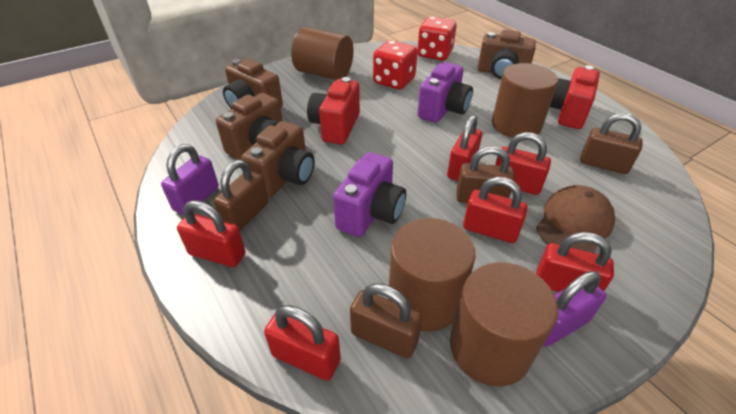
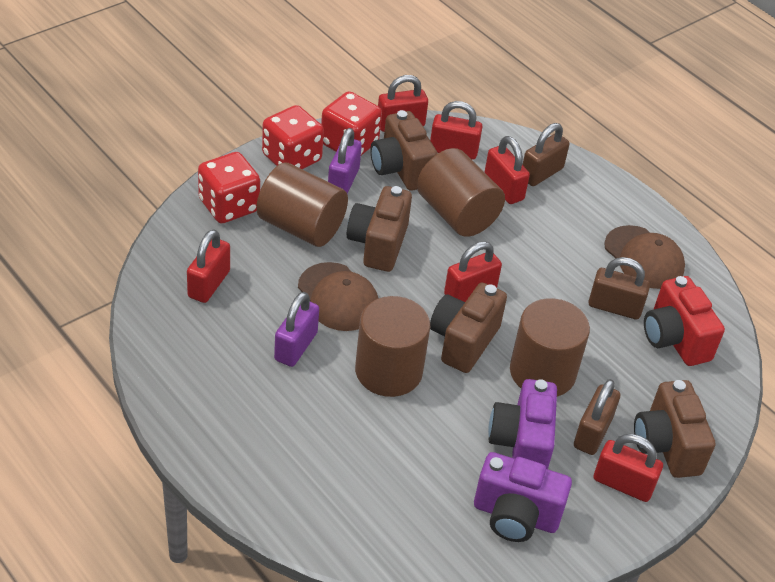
brown cap: 1 -> 2
brown padlock: 4 -> 3
red camera: 2 -> 1
red dice: 2 -> 3

